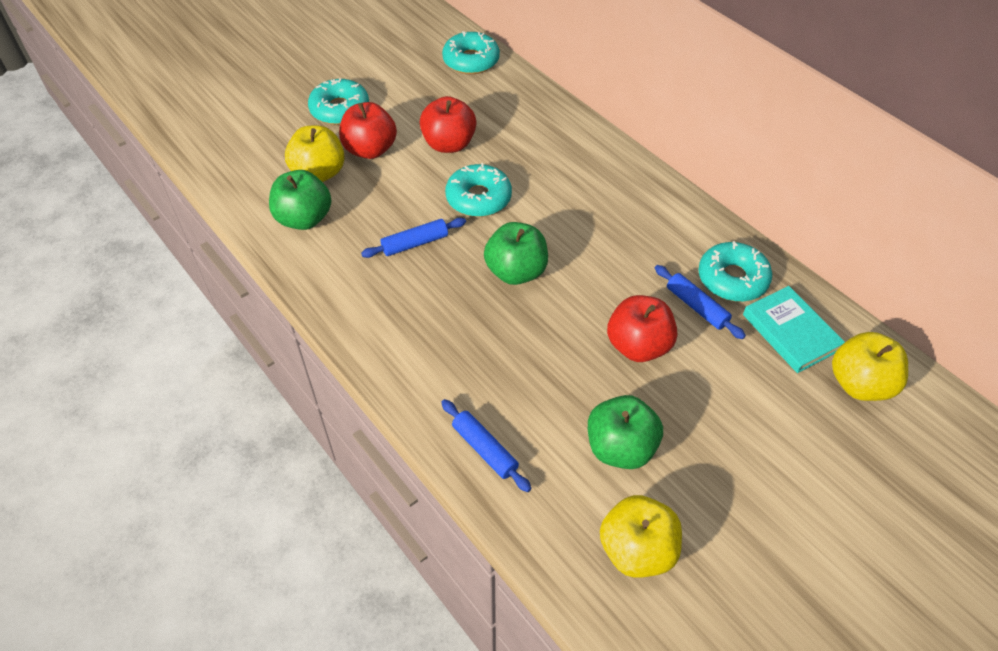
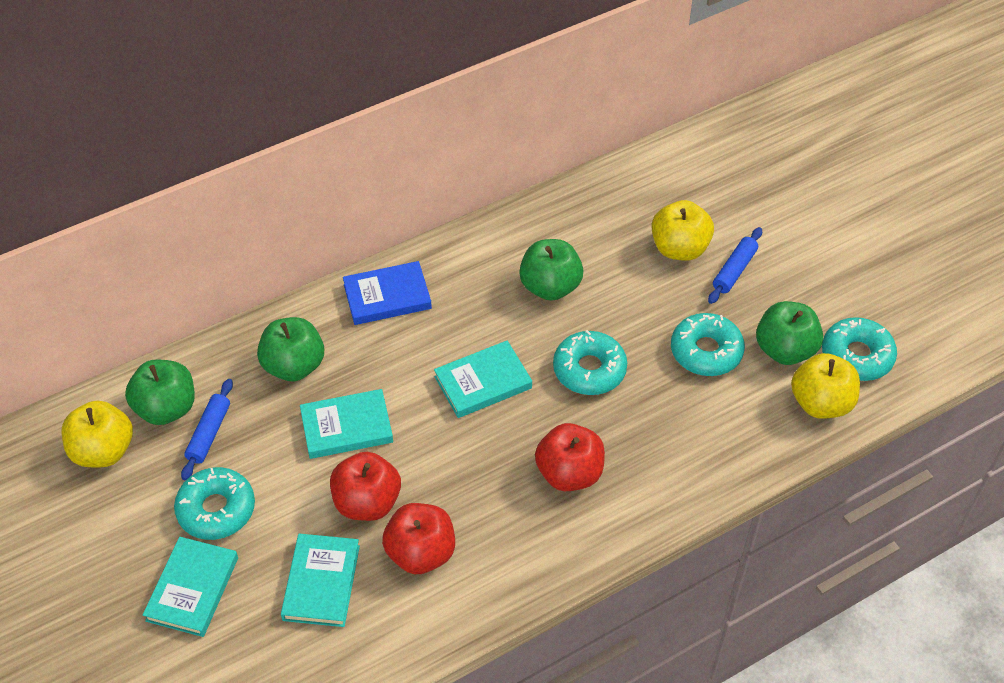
blue book: 0 -> 1
blue rolling pin: 3 -> 2
green apple: 3 -> 4
turquoise book: 1 -> 4

